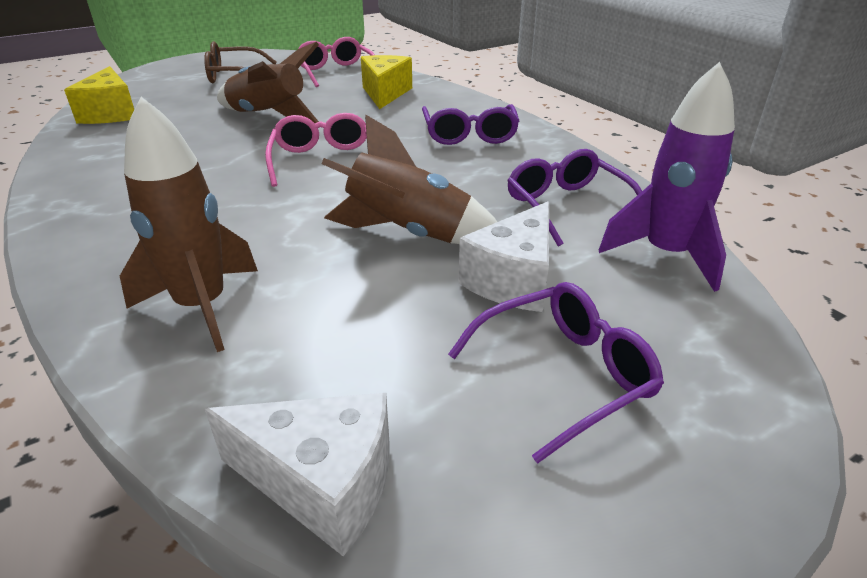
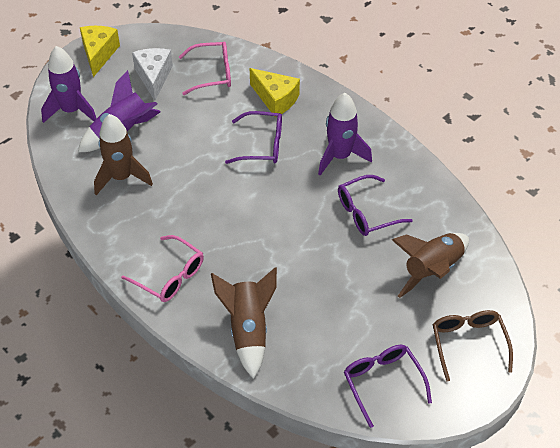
purple rocket: 1 -> 3
white cheese: 2 -> 1

